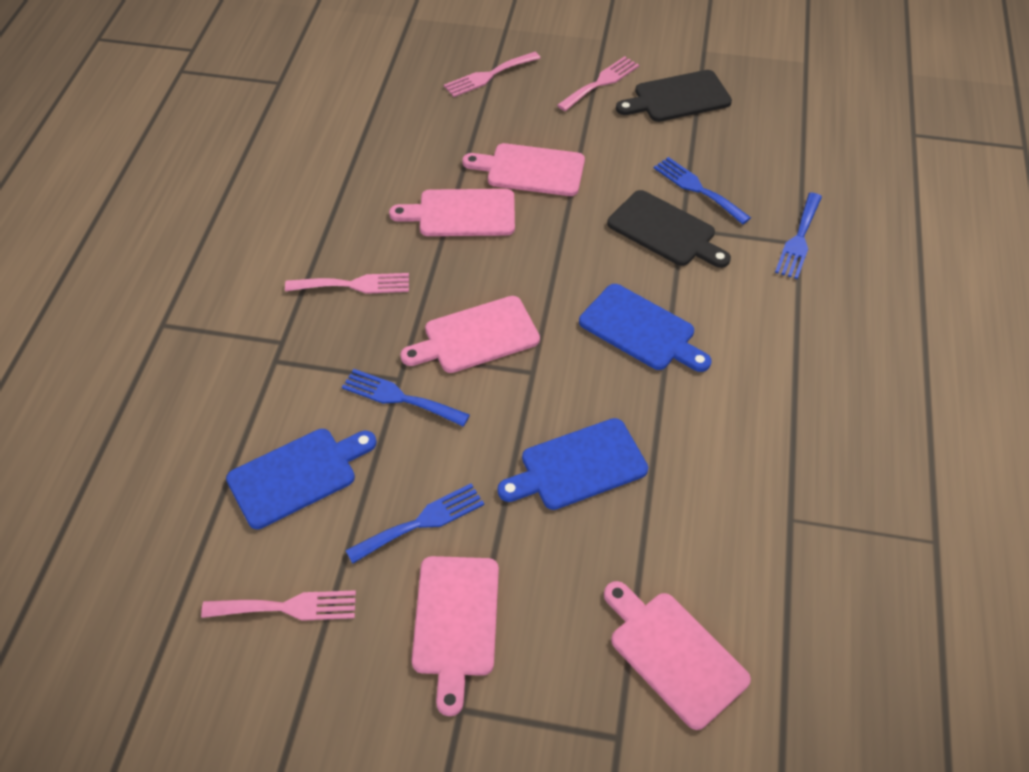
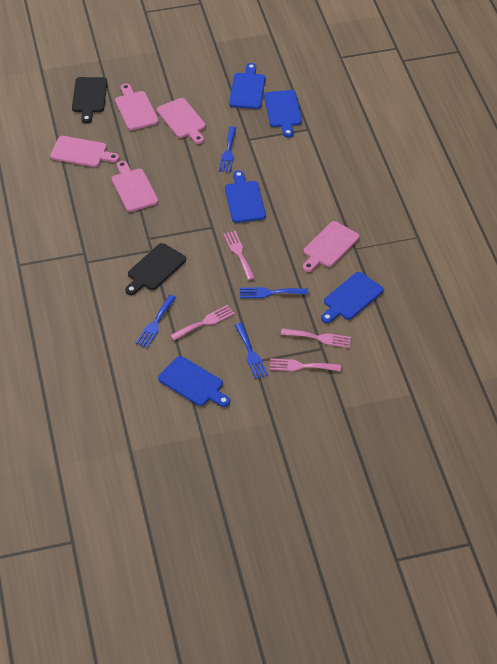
blue cutting board: 3 -> 5

